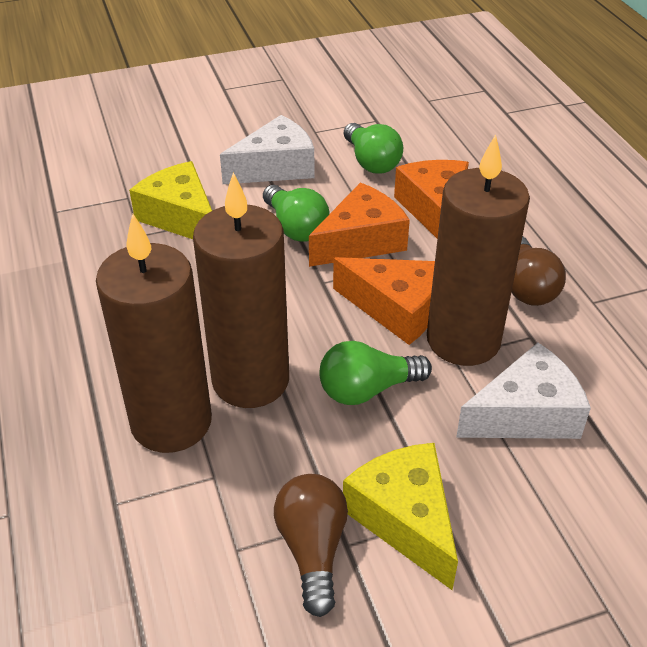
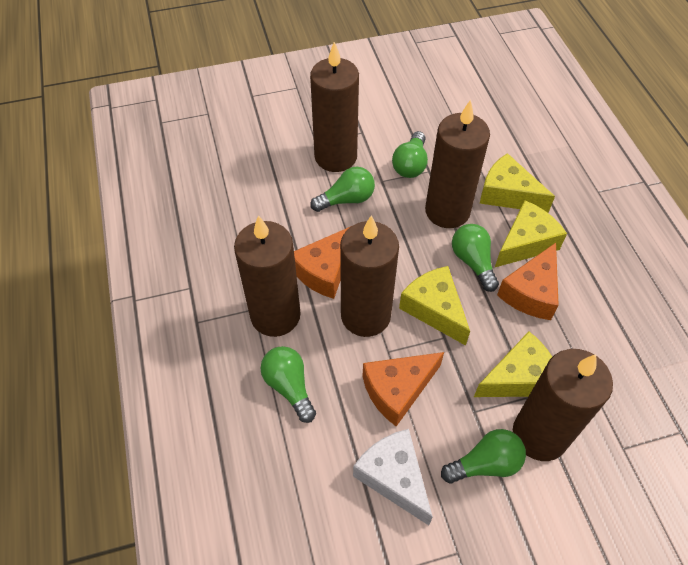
brown candle: 3 -> 5
brown light bulb: 2 -> 0
green light bulb: 3 -> 5
white cheese: 2 -> 1
yellow cheese: 2 -> 4

